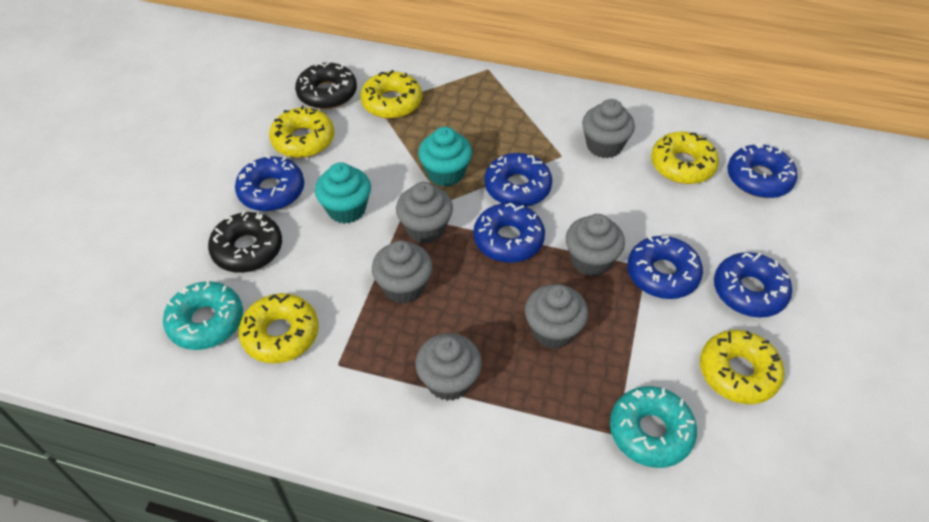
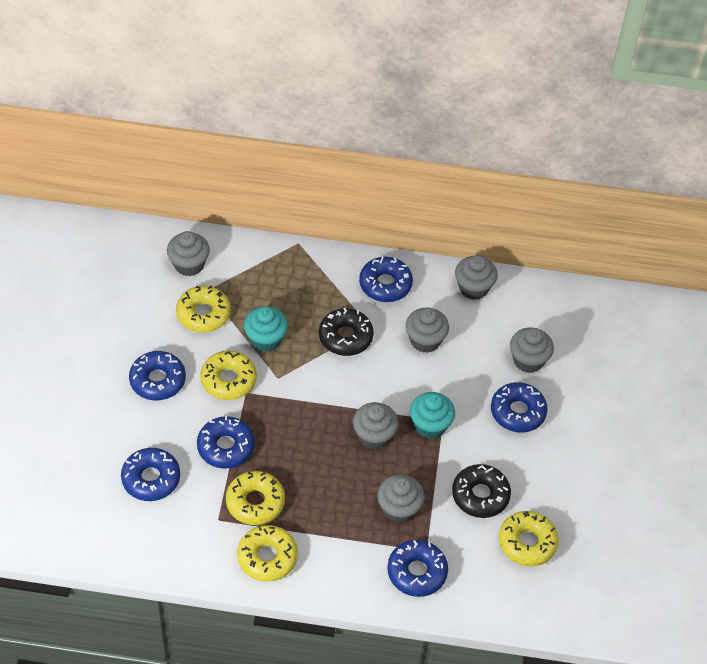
turquoise donut: 2 -> 0

